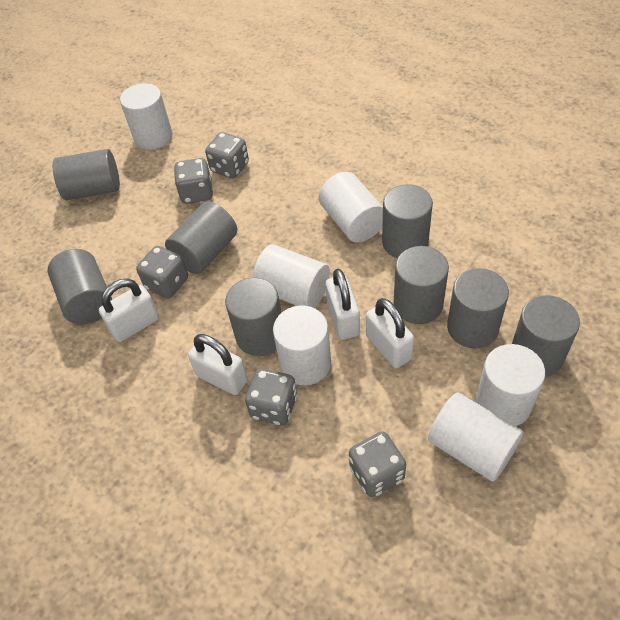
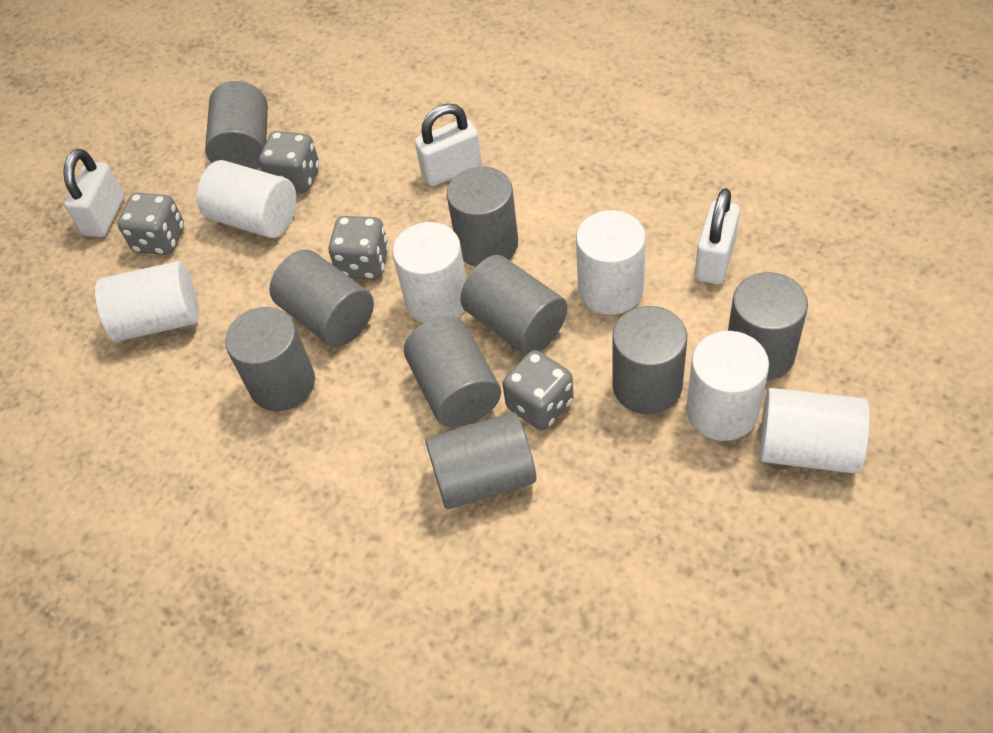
grey cylinder: 8 -> 9
grey dice: 5 -> 4
white padlock: 4 -> 3

